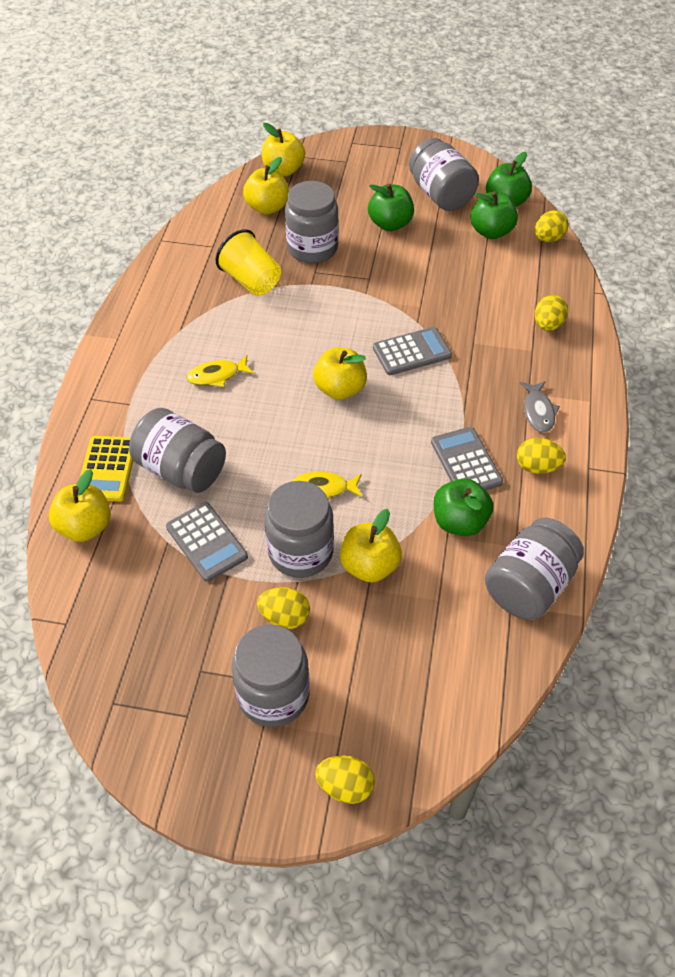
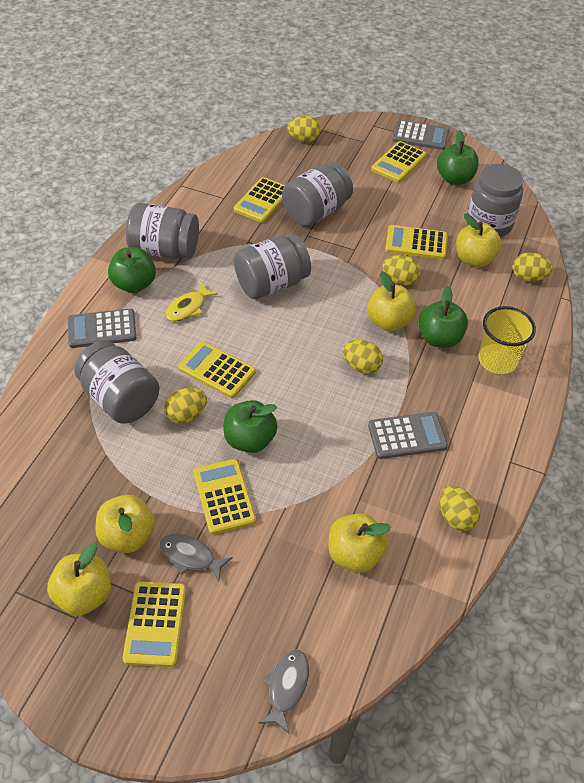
grey fish: 1 -> 2
grey jar: 6 -> 5
yellow calculator: 1 -> 6
yellow egg: 5 -> 6
yellow fish: 2 -> 1

